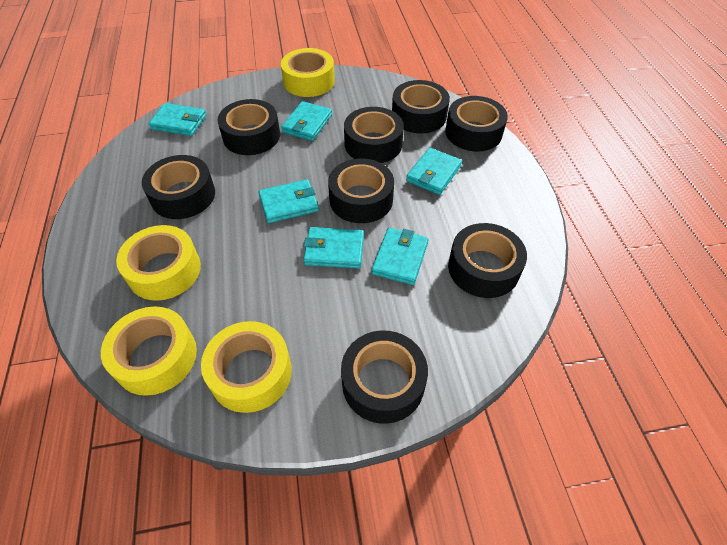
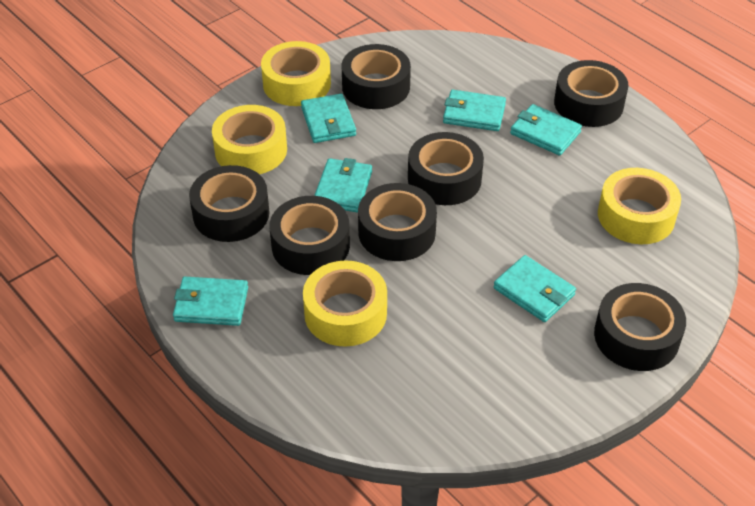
black tape: 8 -> 7

